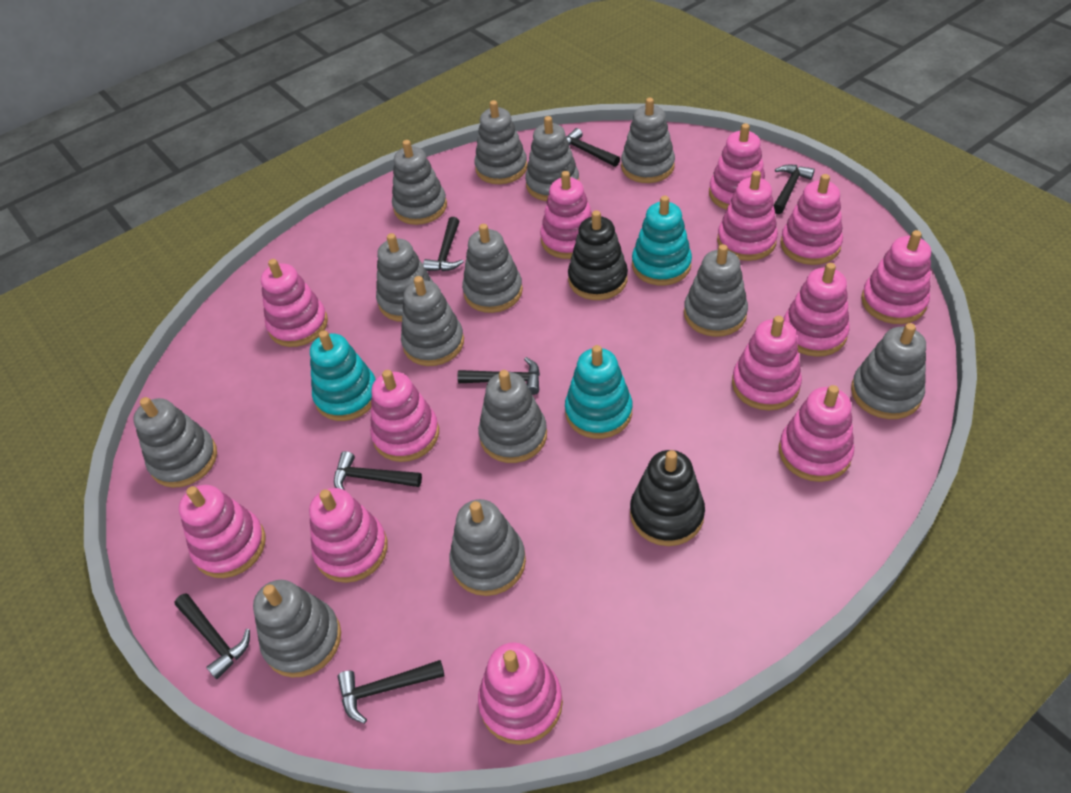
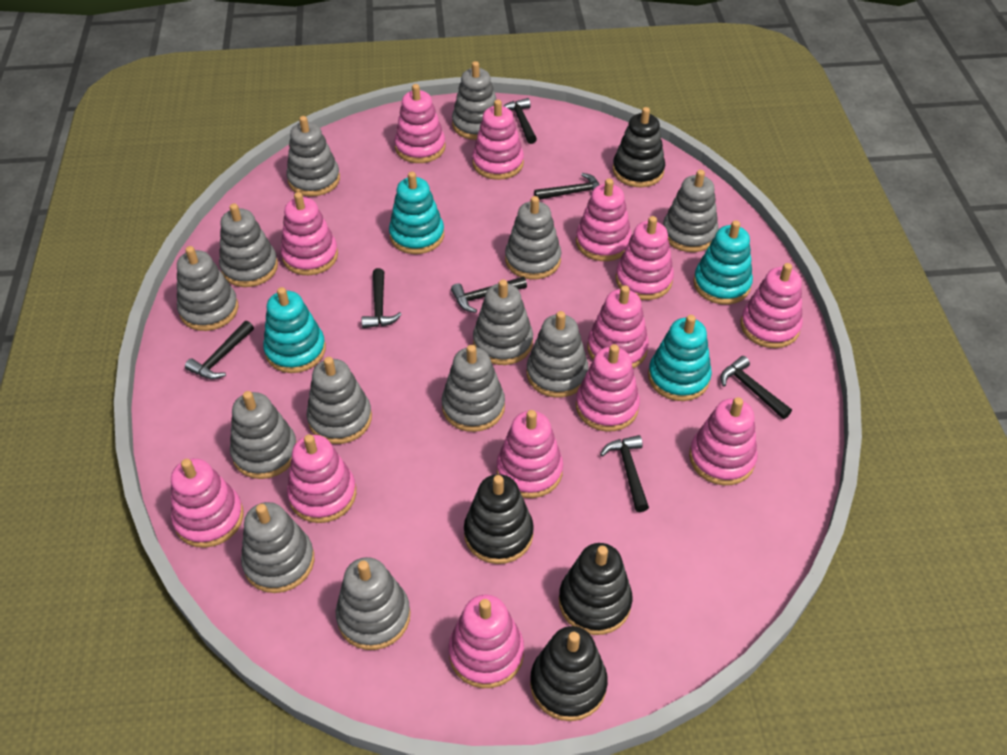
black stacking toy: 2 -> 4
turquoise stacking toy: 3 -> 4

